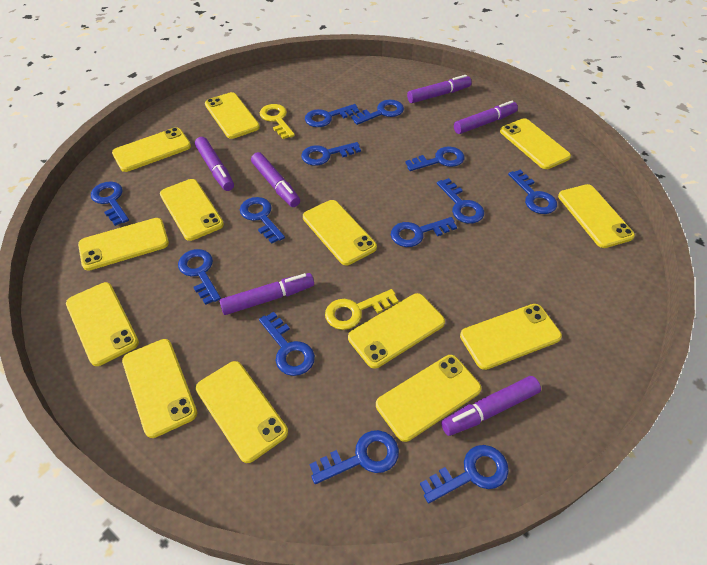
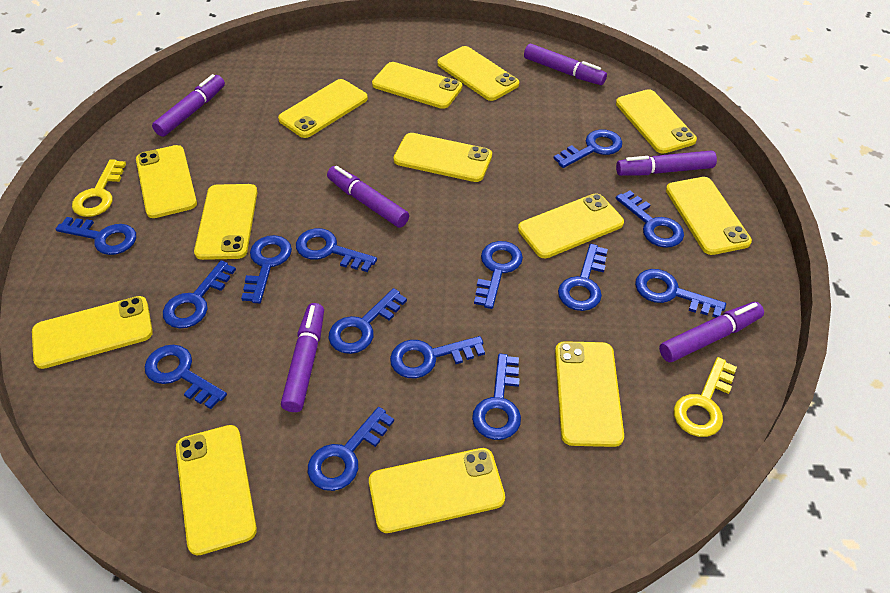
blue key: 13 -> 14

